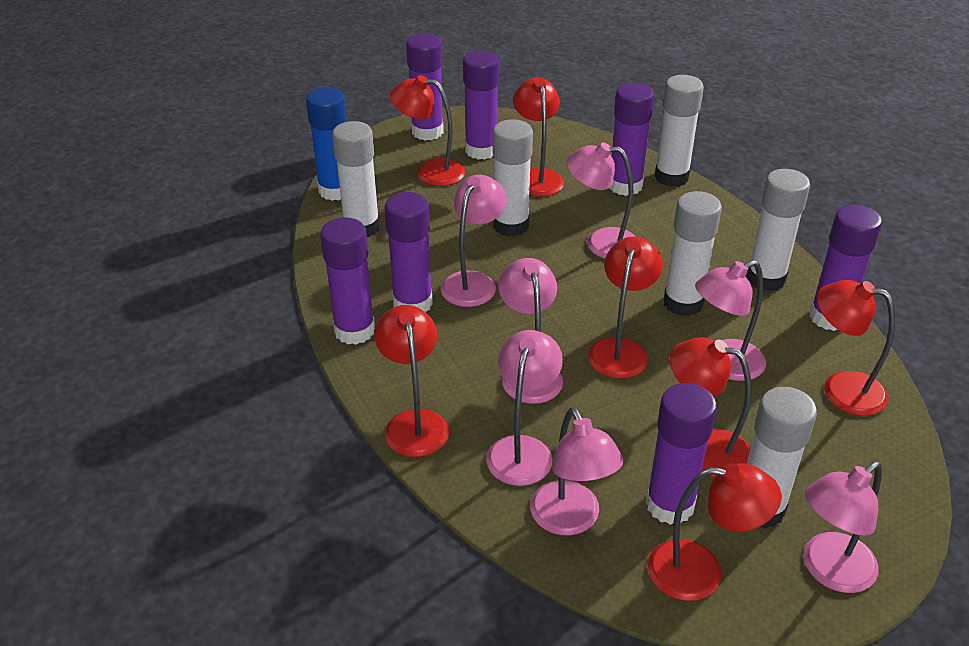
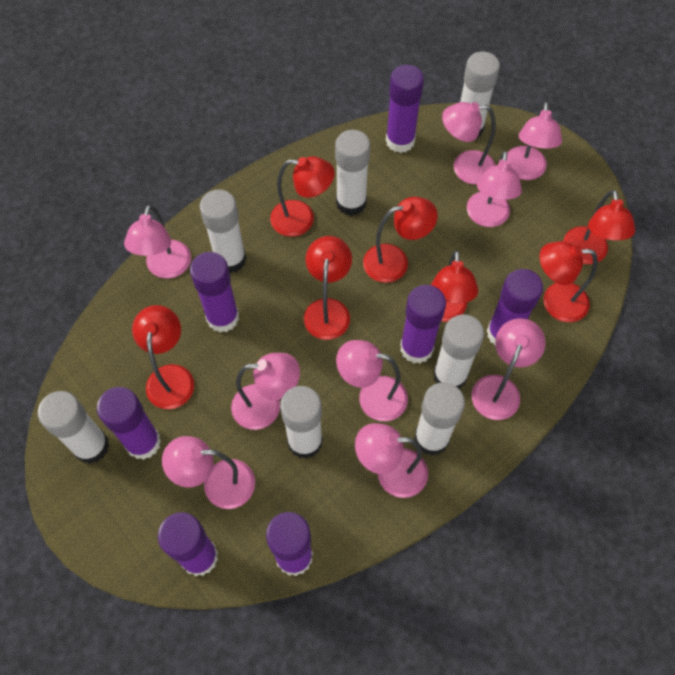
blue glue stick: 1 -> 0
pink lamp: 7 -> 9
white glue stick: 6 -> 7

